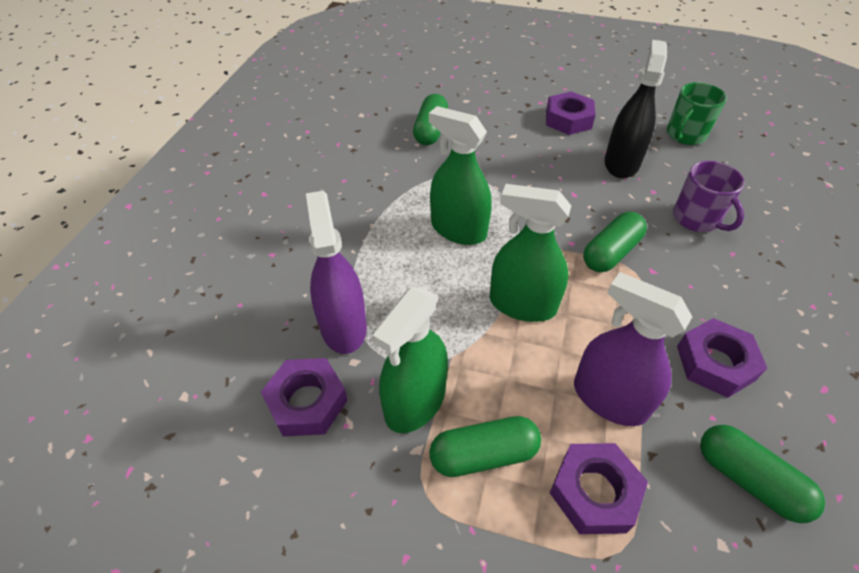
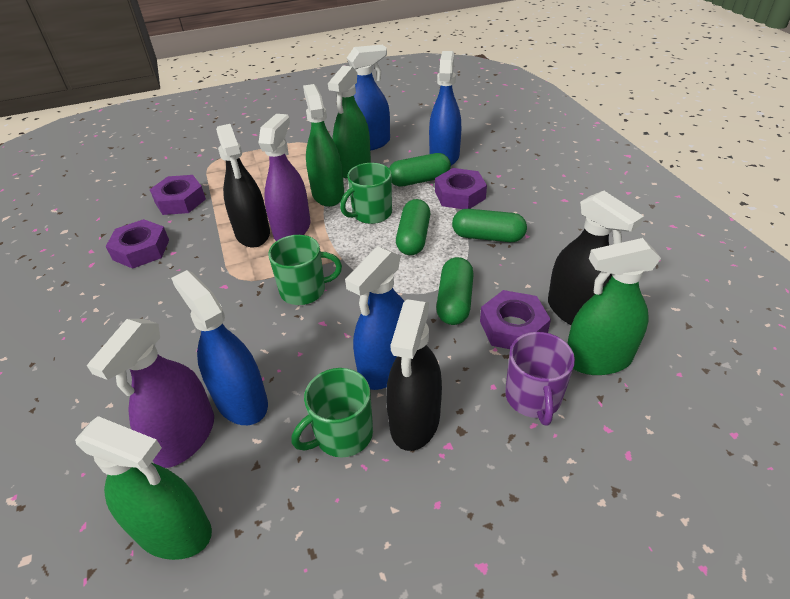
black spray bottle: 1 -> 3
blue spray bottle: 0 -> 4
green mug: 1 -> 3
green spray bottle: 3 -> 4

